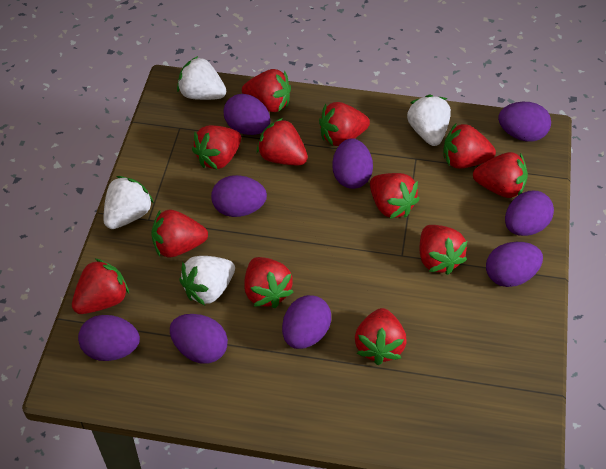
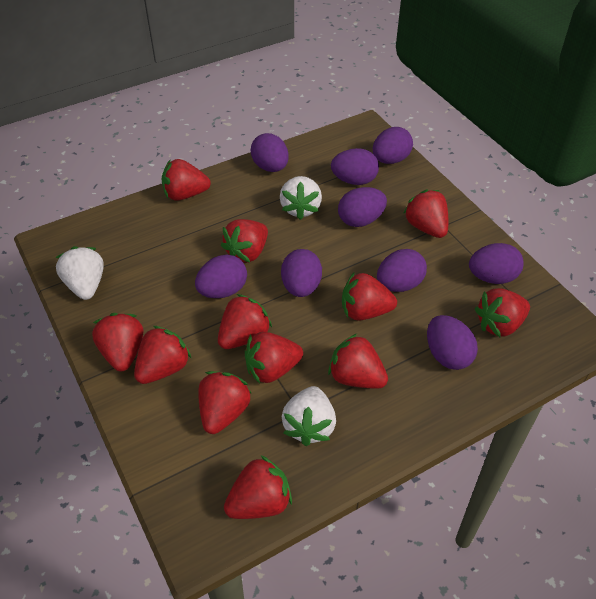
white strawberry: 4 -> 3

